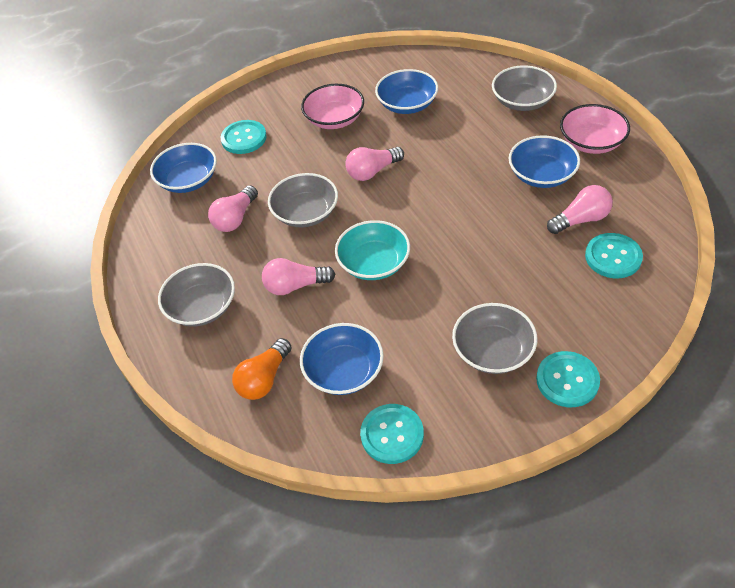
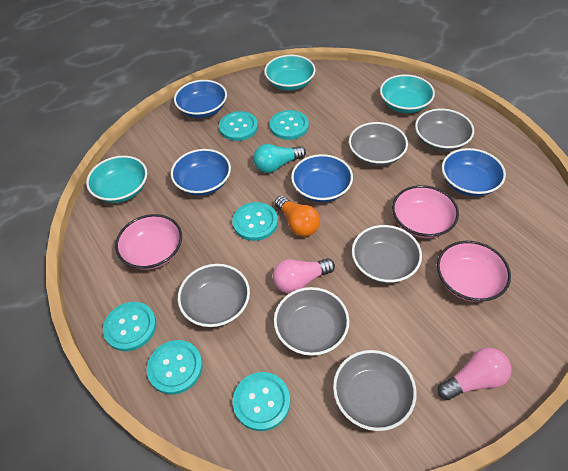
grey bowl: 4 -> 6
pink bowl: 2 -> 3
pink light bulb: 4 -> 2
turquoise bowl: 1 -> 3
turquoise button: 4 -> 6
turquoise light bulb: 0 -> 1

